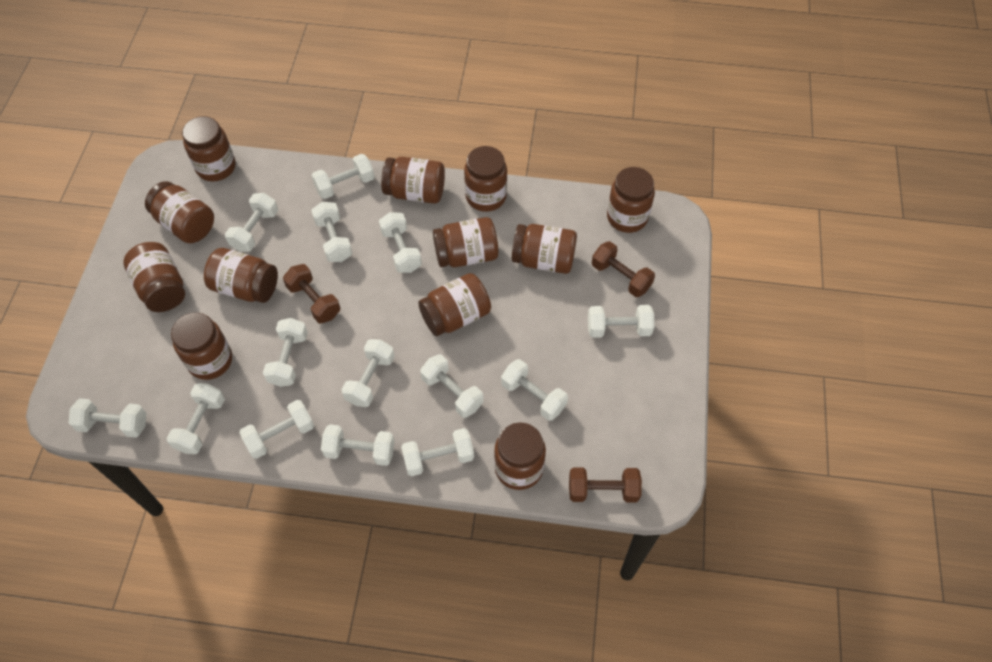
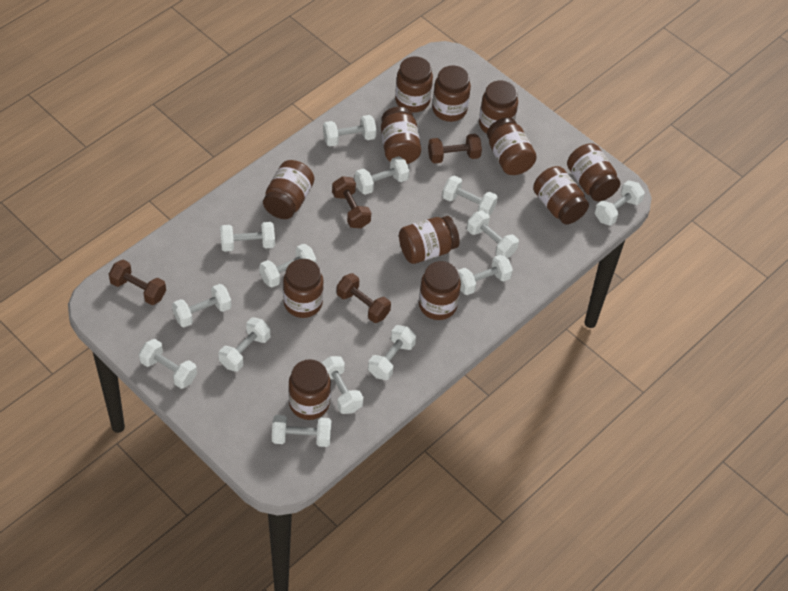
brown dumbbell: 3 -> 4

